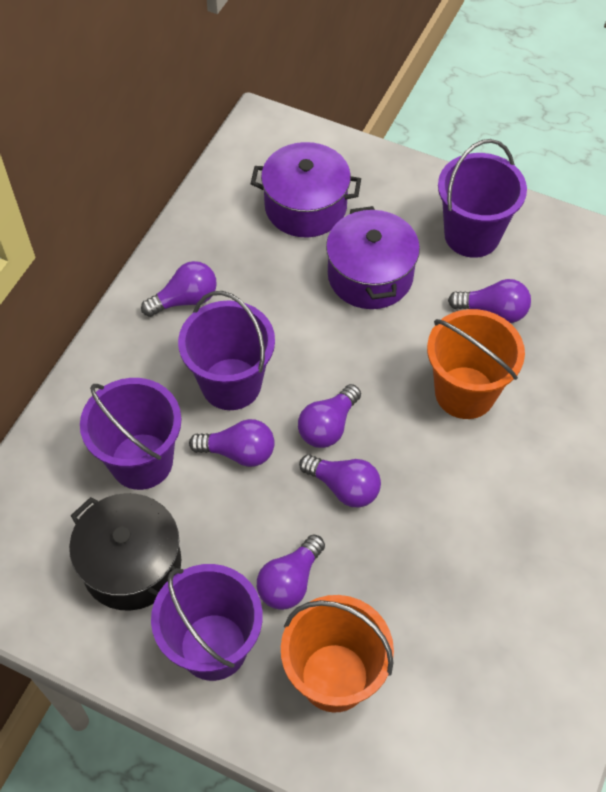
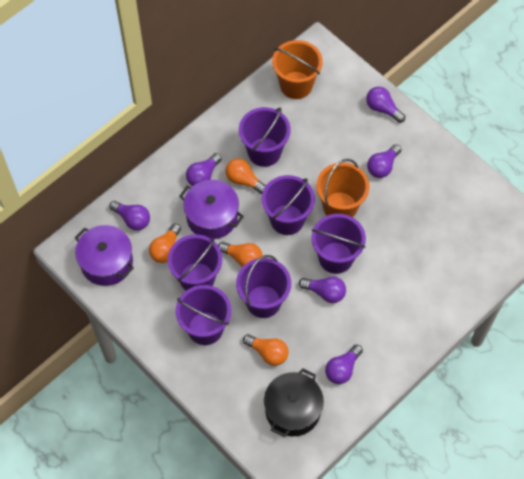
orange light bulb: 0 -> 4
purple bucket: 4 -> 6

